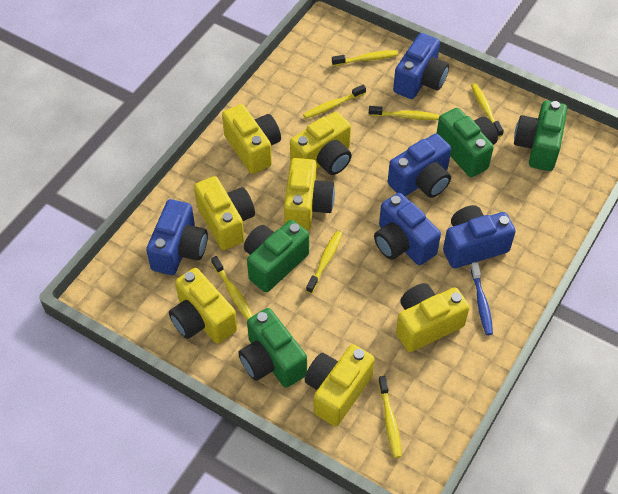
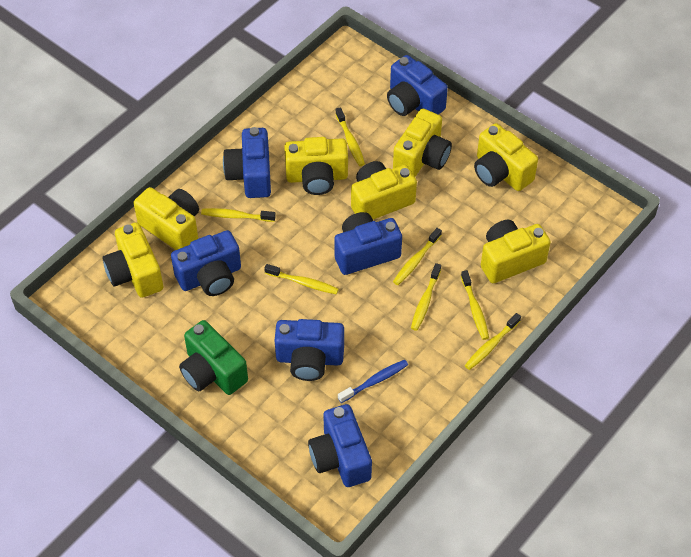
blue camera: 5 -> 6
green camera: 4 -> 1

